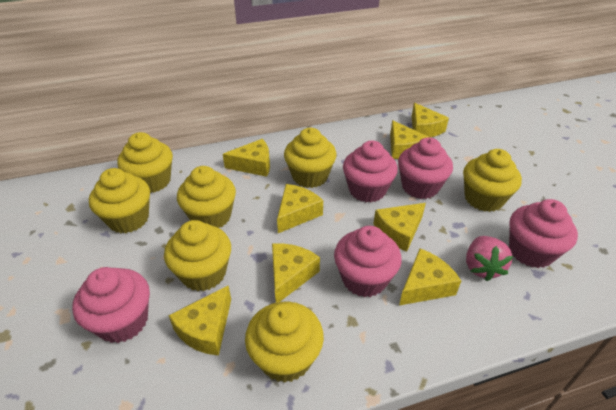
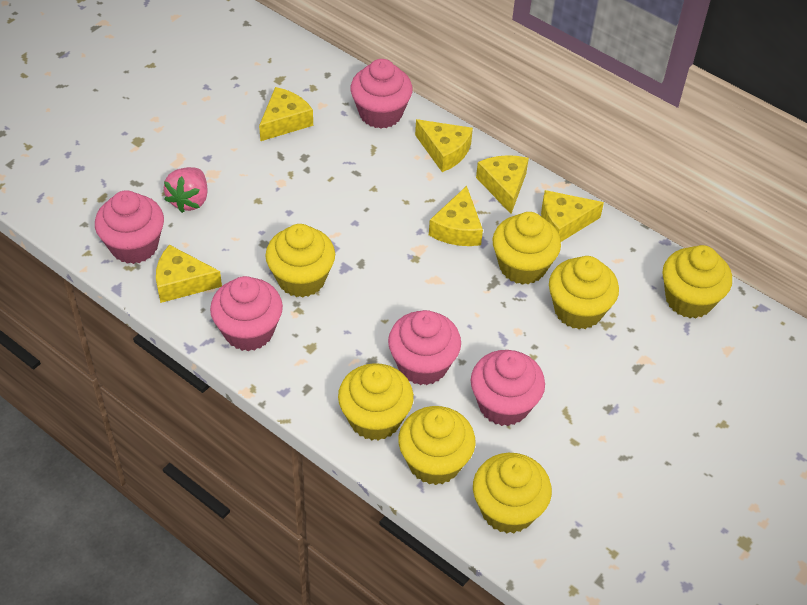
yellow cheese: 8 -> 6

